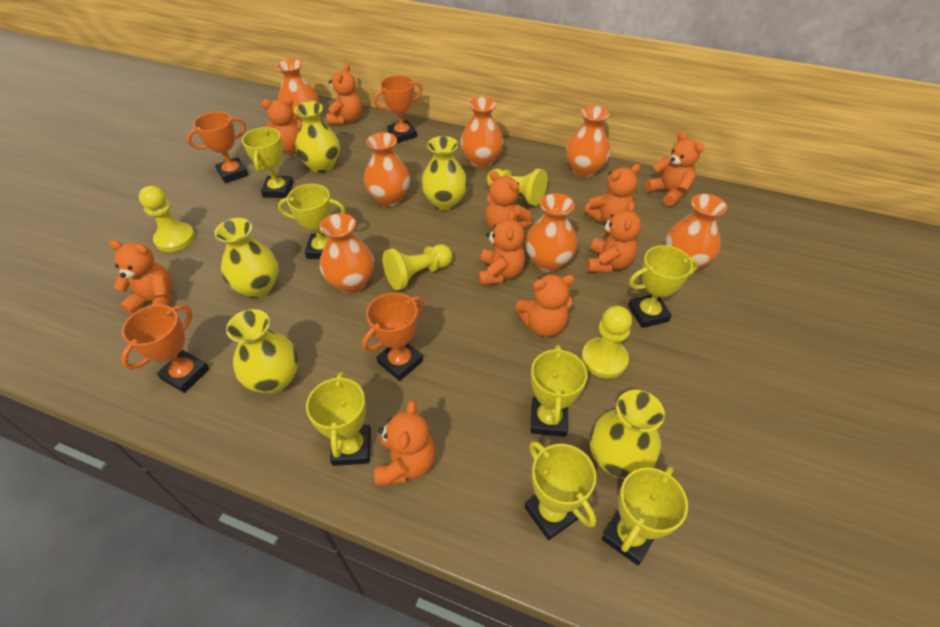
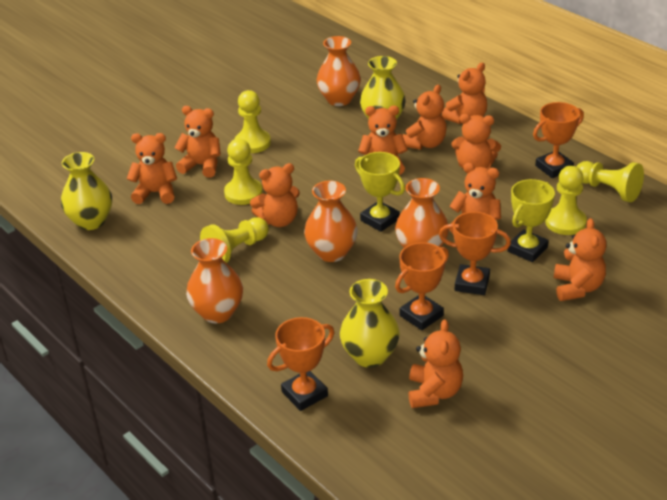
orange vase: 7 -> 4
yellow pawn: 4 -> 5
yellow trophy: 7 -> 2
yellow vase: 5 -> 3

